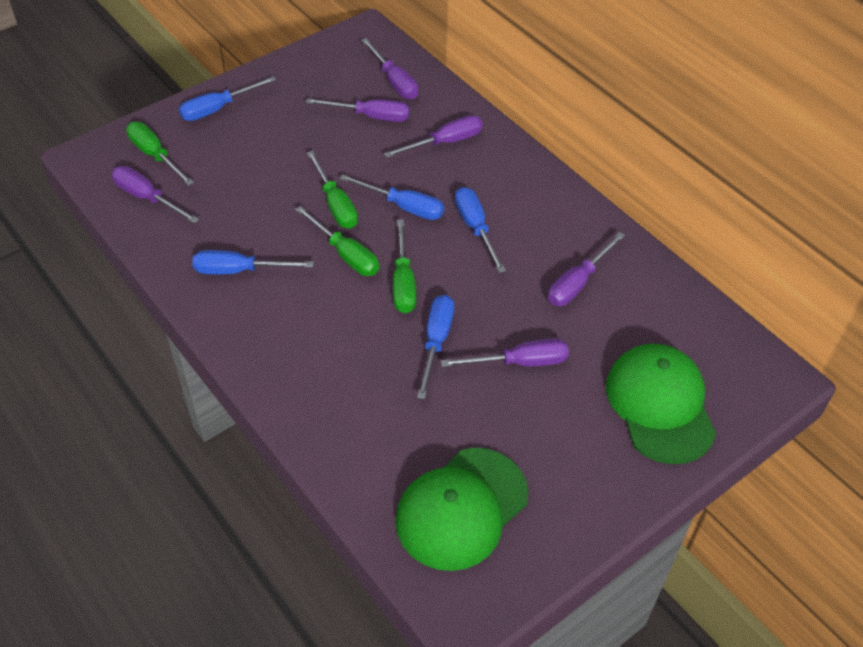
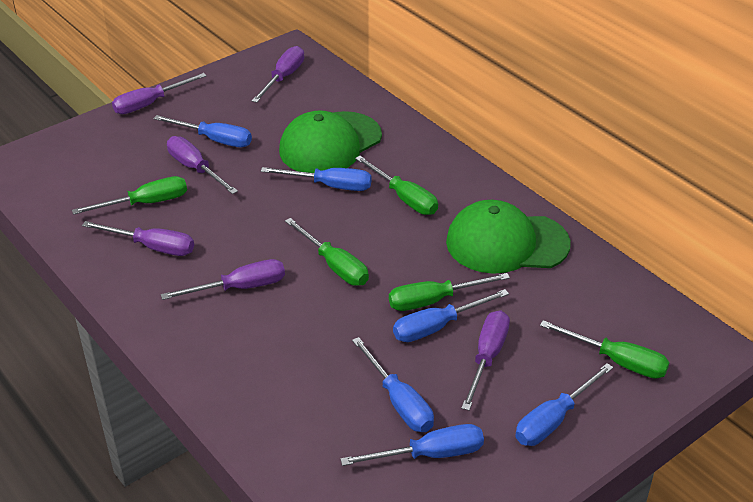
blue screwdriver: 5 -> 6
green screwdriver: 4 -> 5

